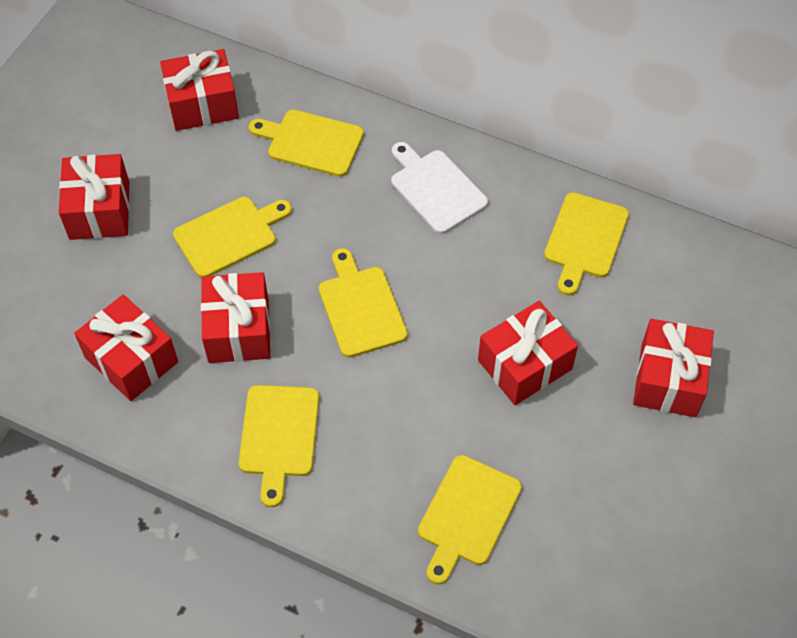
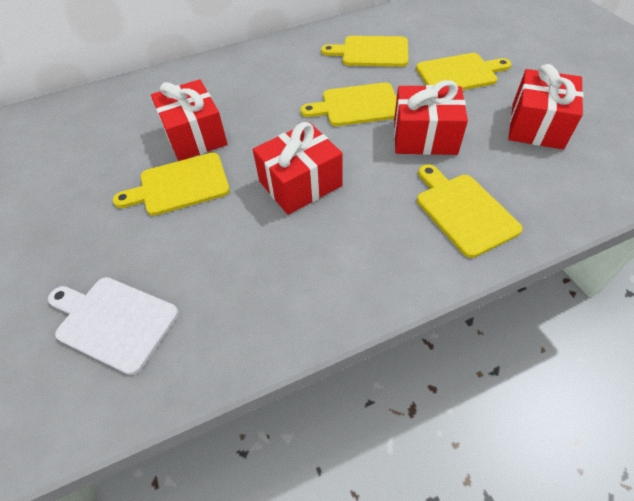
red gift: 6 -> 4
yellow cutting board: 6 -> 5

